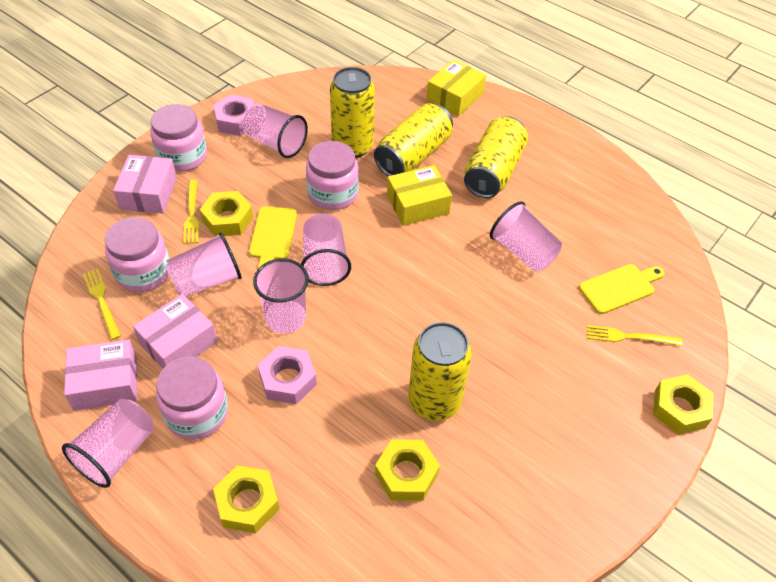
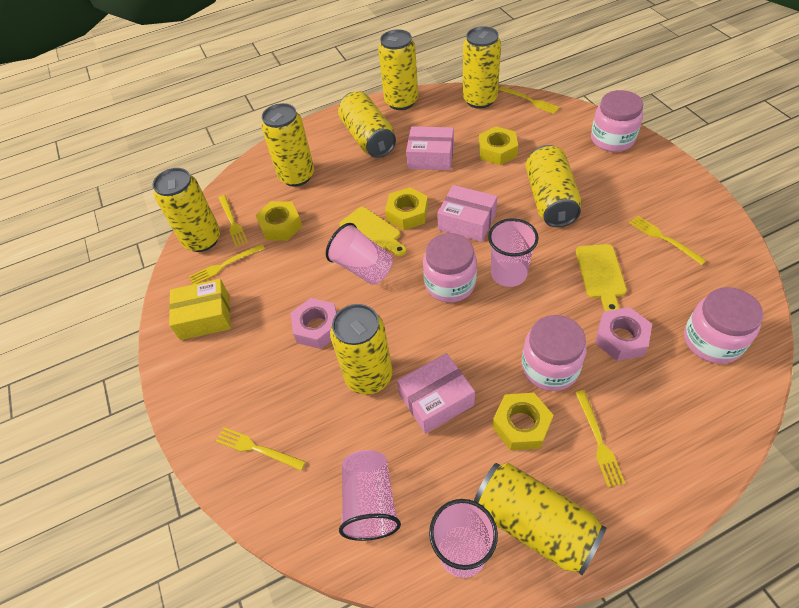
pink cup: 6 -> 4
yellow box: 2 -> 1
yellow can: 4 -> 8
yellow fork: 3 -> 6

